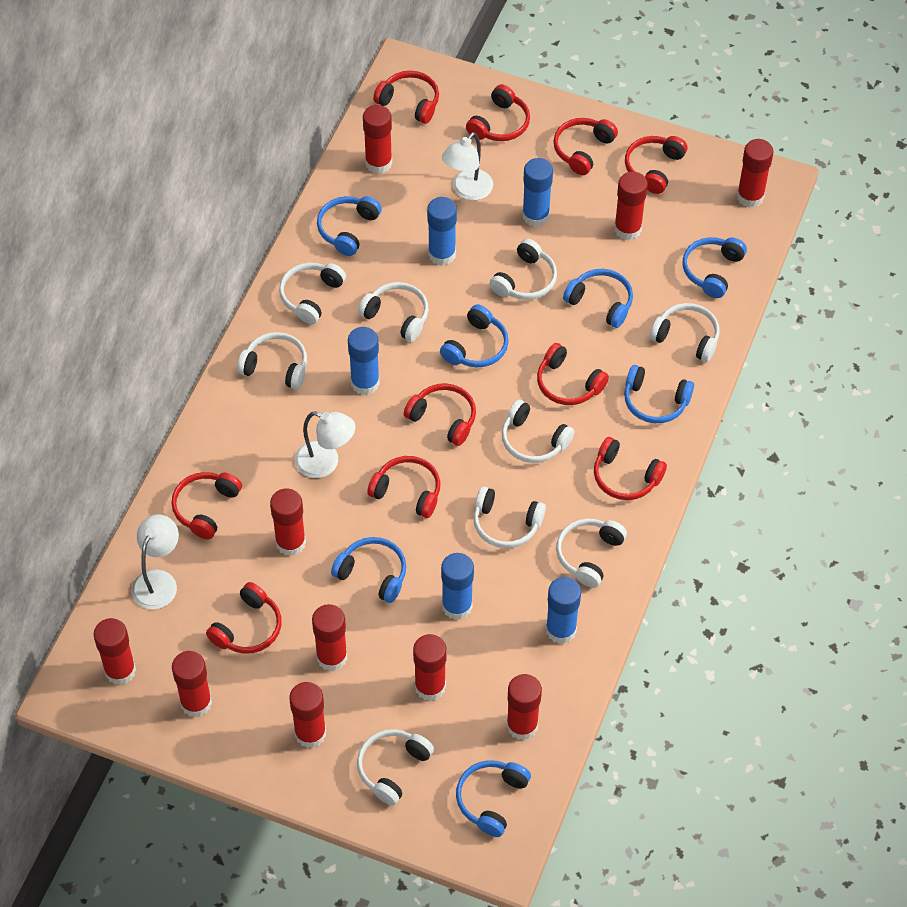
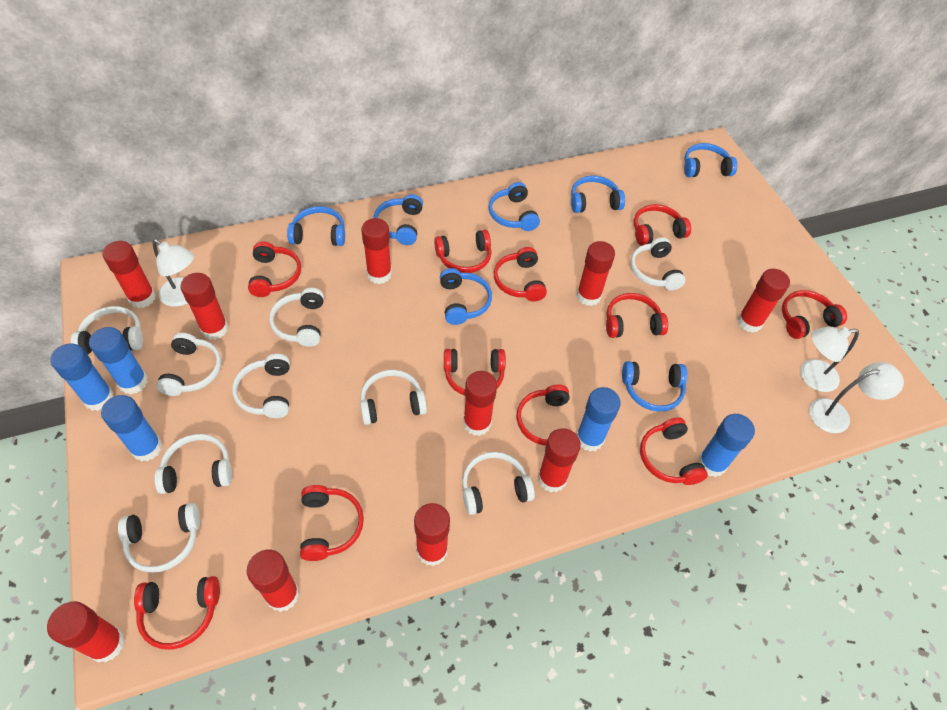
red headphones: 10 -> 11

